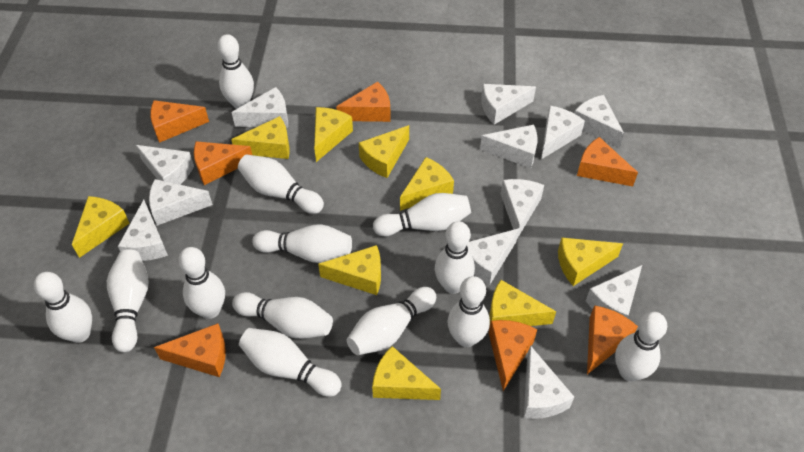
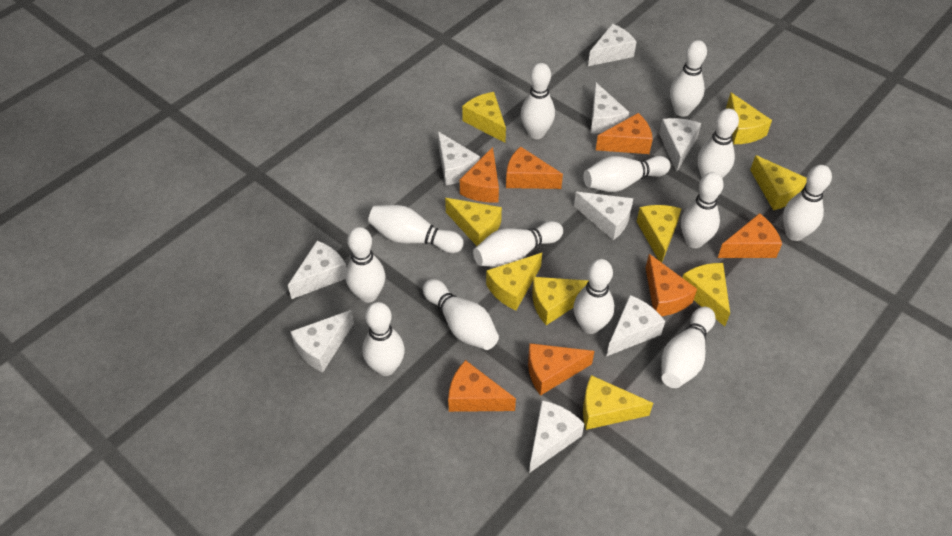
white cheese: 12 -> 9

